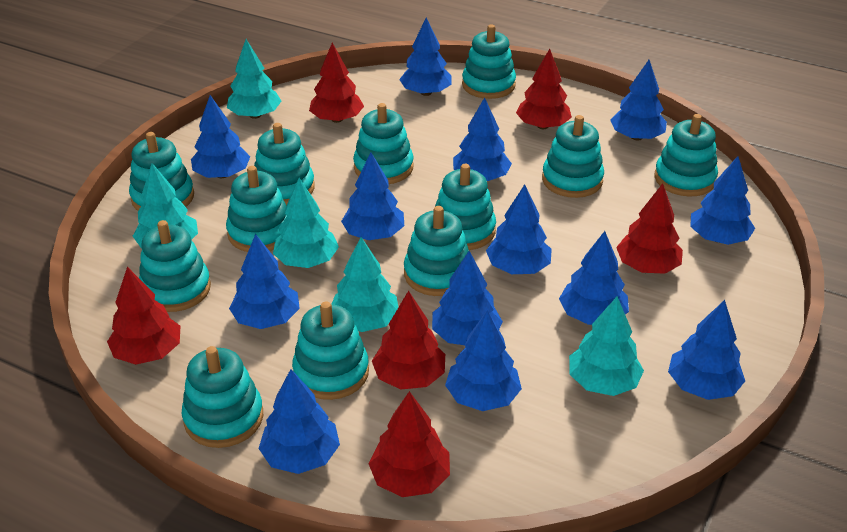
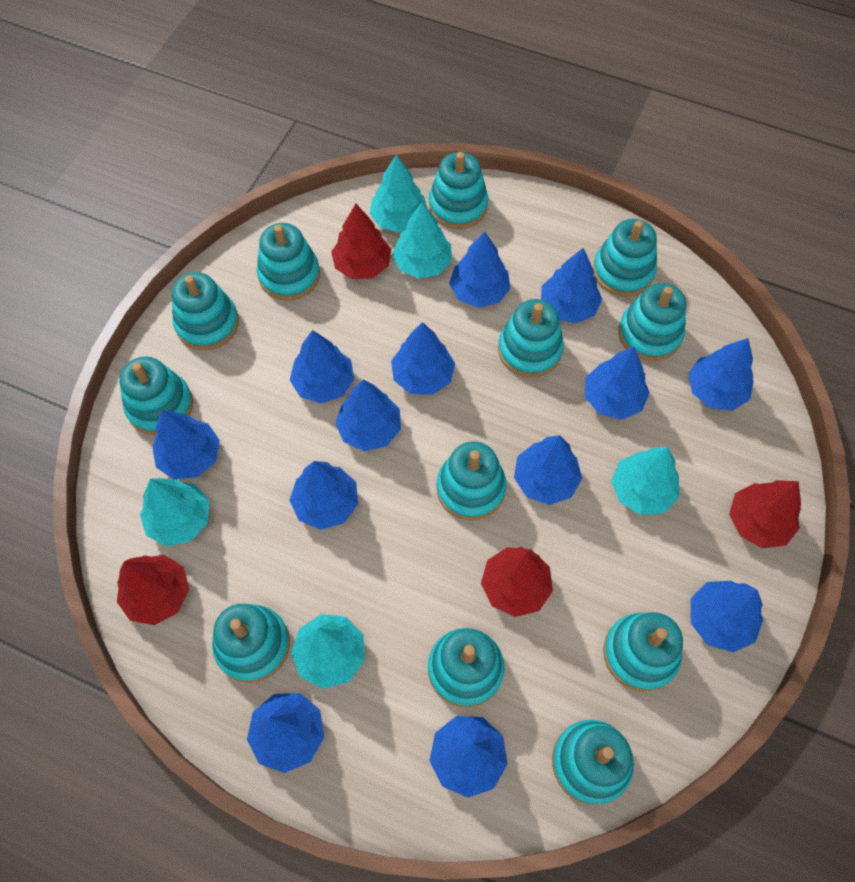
red tree: 6 -> 4

